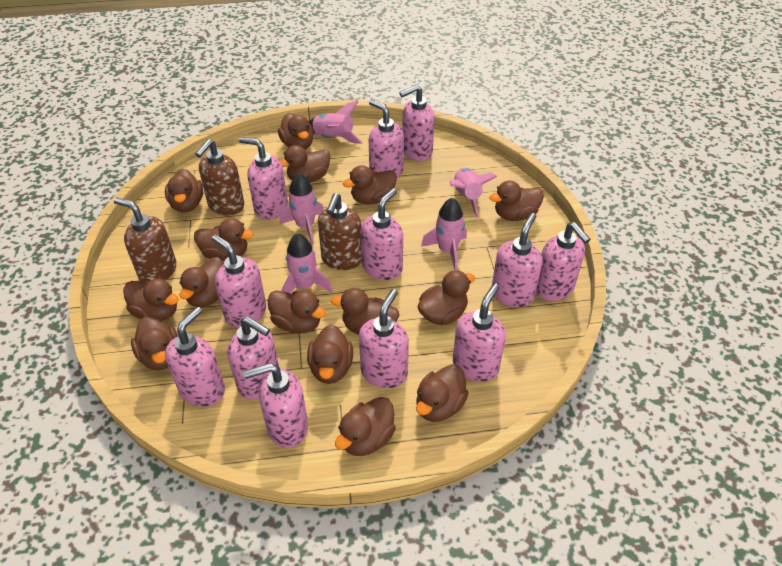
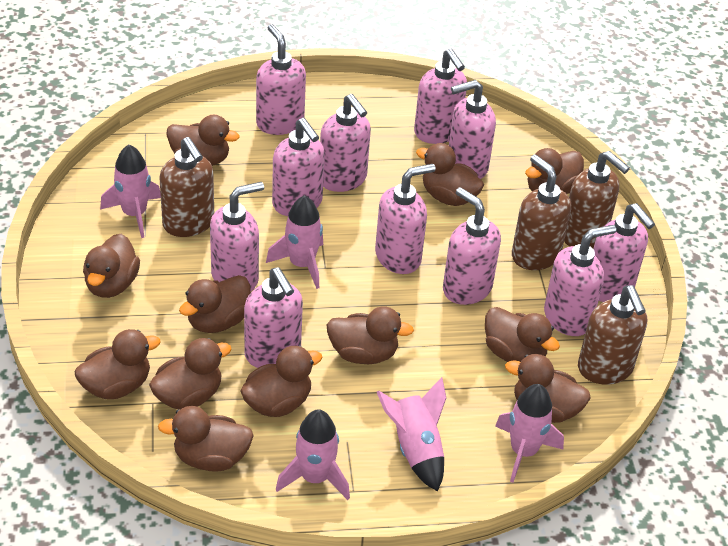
brown duck: 15 -> 12
brown soap dispenser: 3 -> 4
pink soap dispenser: 12 -> 11

